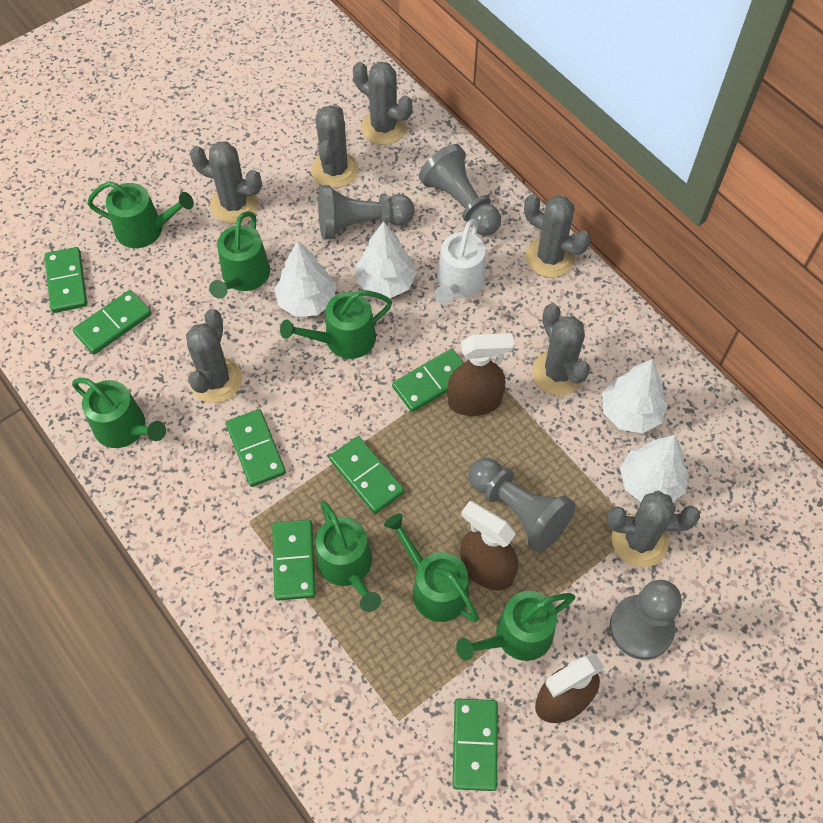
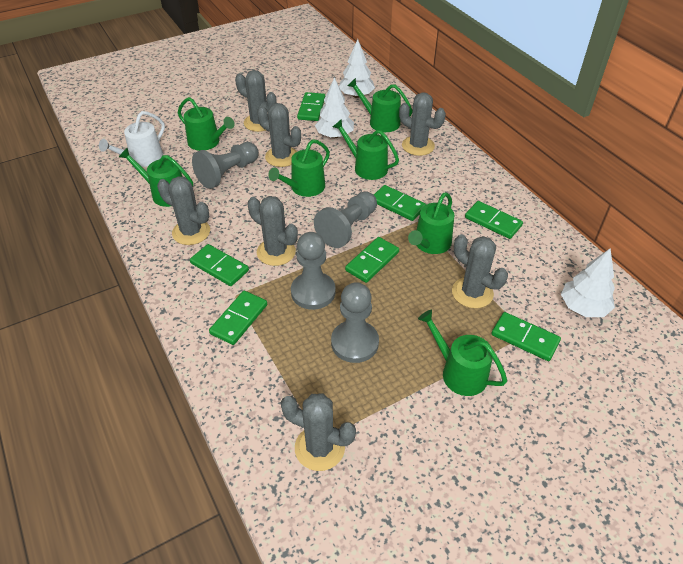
brown spray bottle: 3 -> 0
white tree: 4 -> 3

